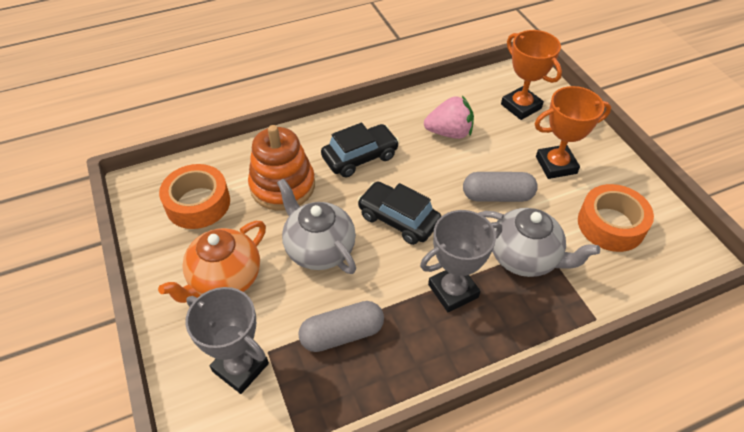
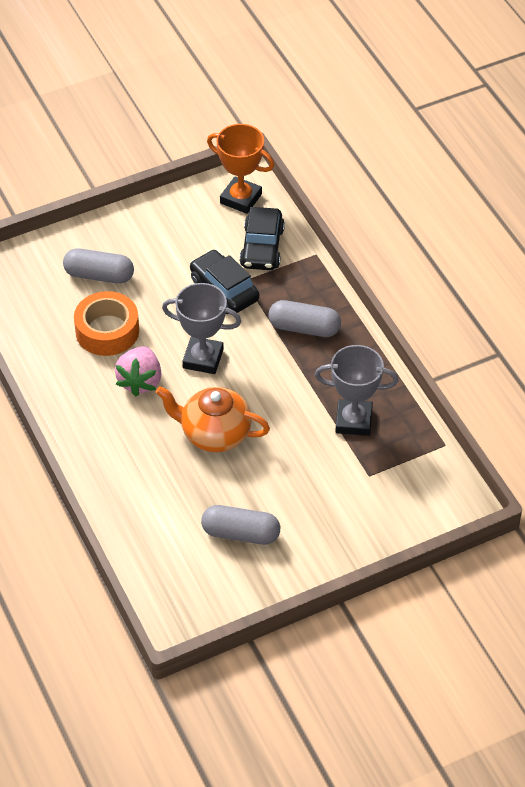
grey capsule: 2 -> 3
grey teapot: 2 -> 0
orange stacking toy: 1 -> 0
orange tape: 2 -> 1
orange trophy: 2 -> 1

